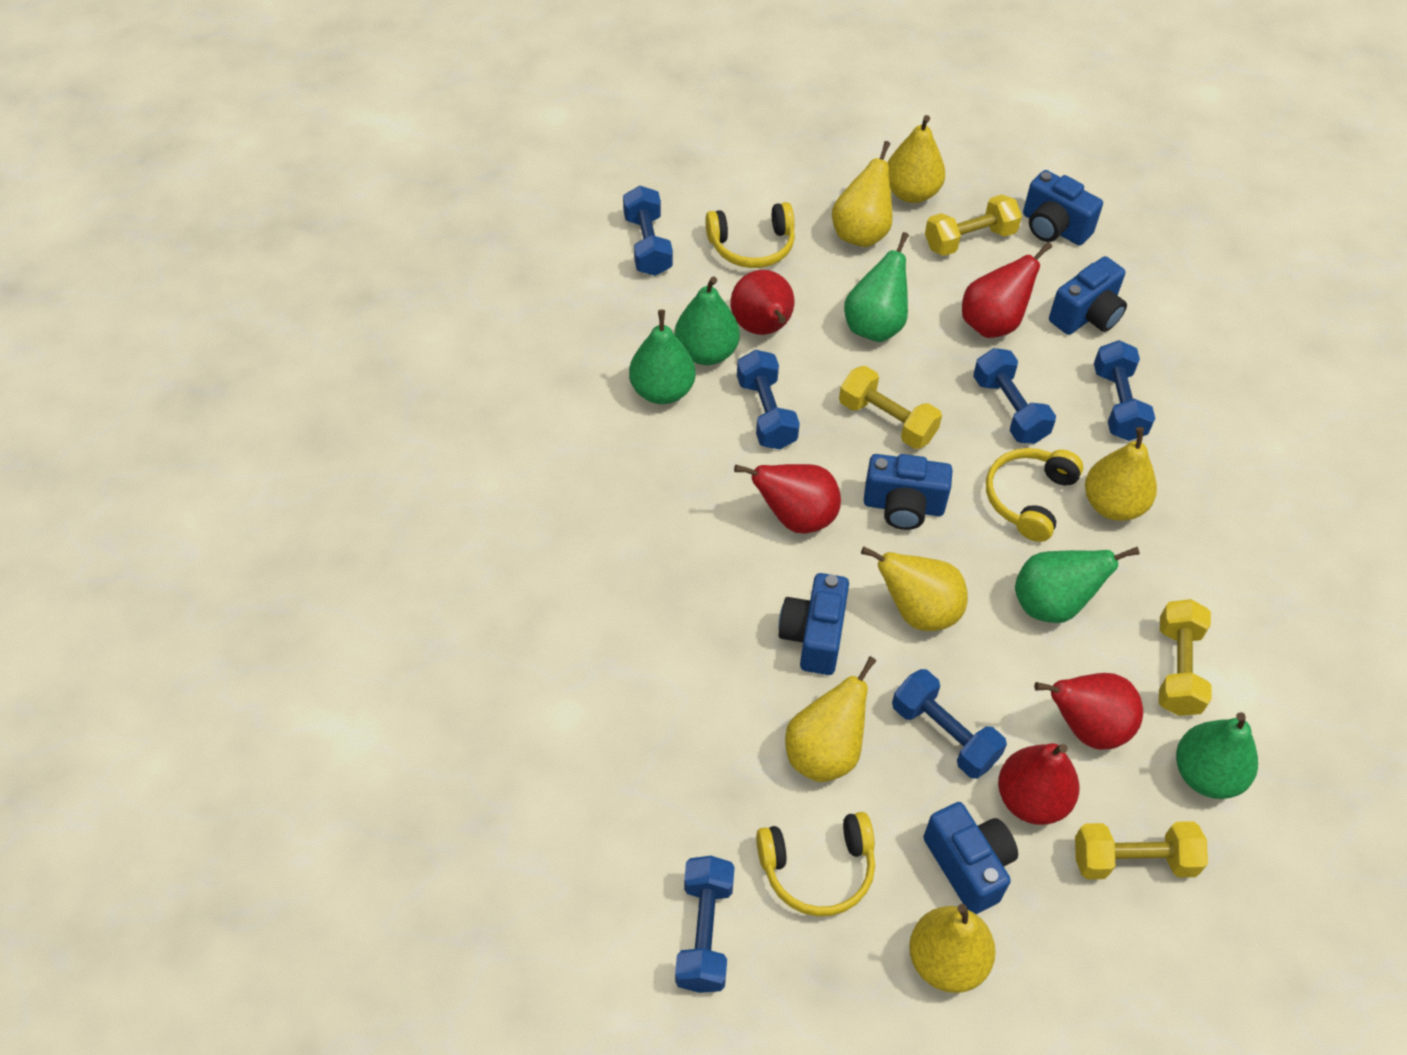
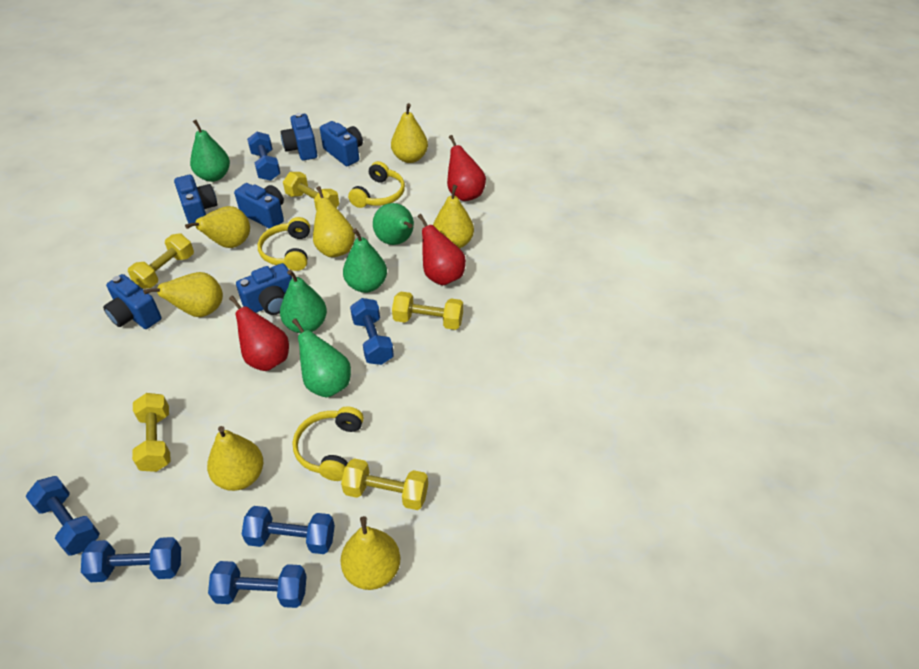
blue camera: 5 -> 6
red pear: 5 -> 3
yellow dumbbell: 4 -> 5
yellow pear: 6 -> 7

